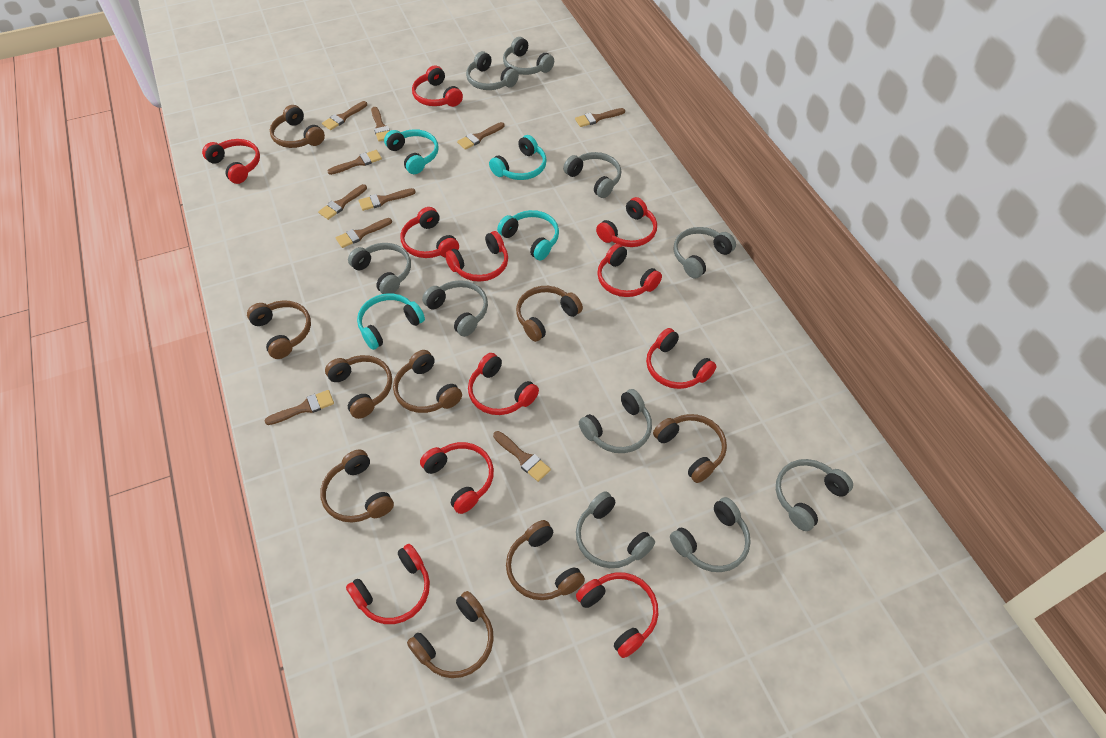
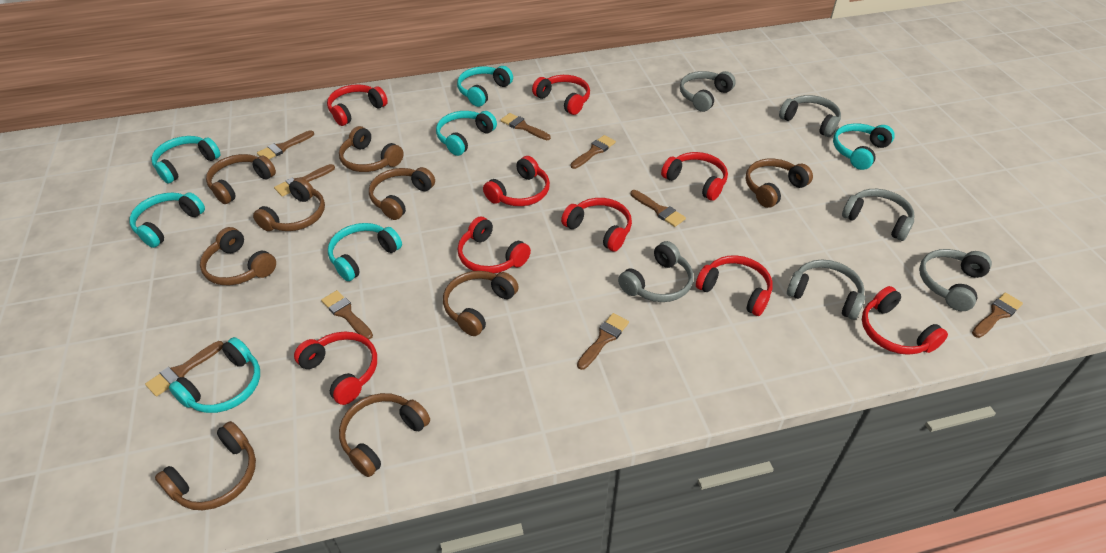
brown brush: 10 -> 9
grey headphones: 10 -> 6
red headphones: 11 -> 9
turquoise headphones: 4 -> 7

